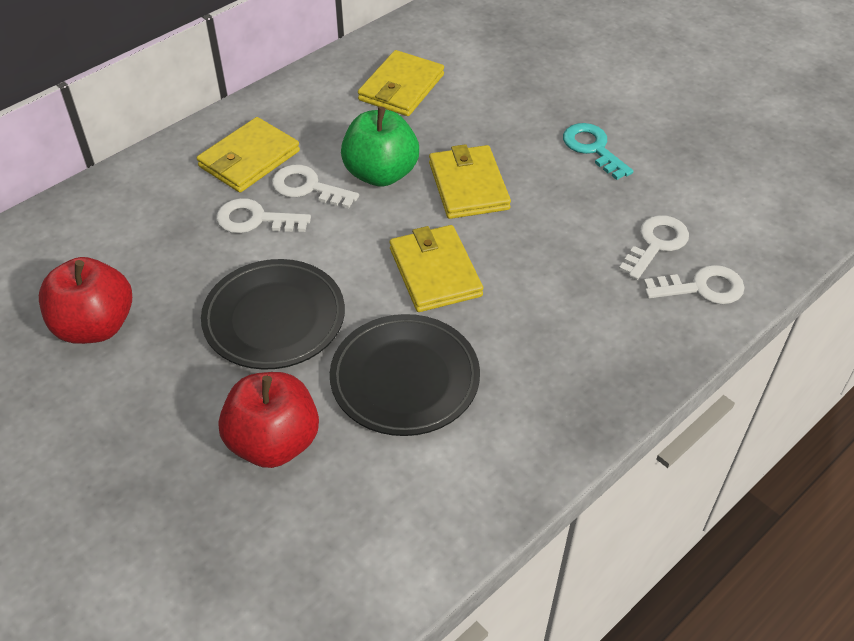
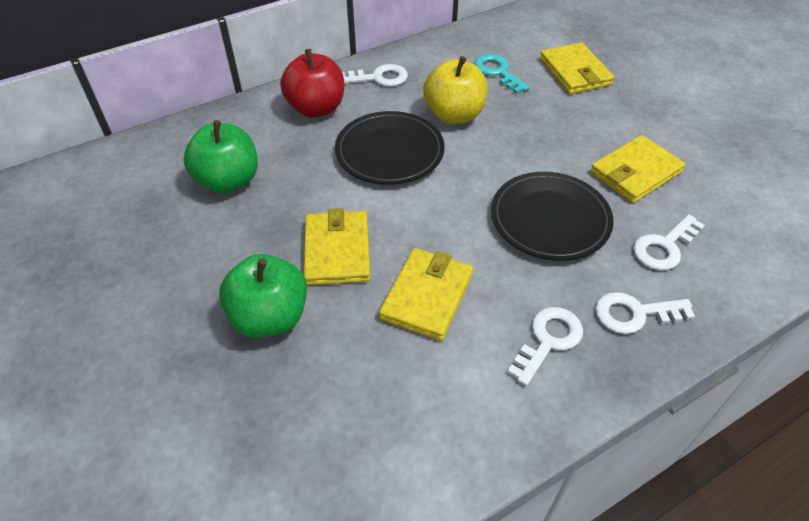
green apple: 1 -> 2
red apple: 2 -> 1
yellow apple: 0 -> 1

